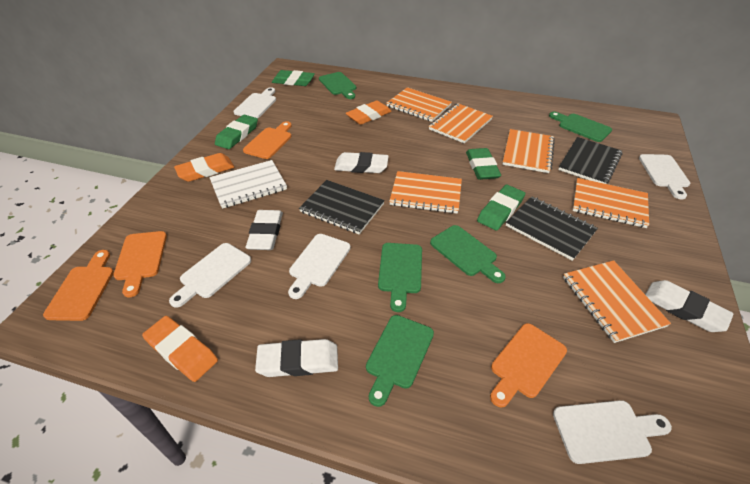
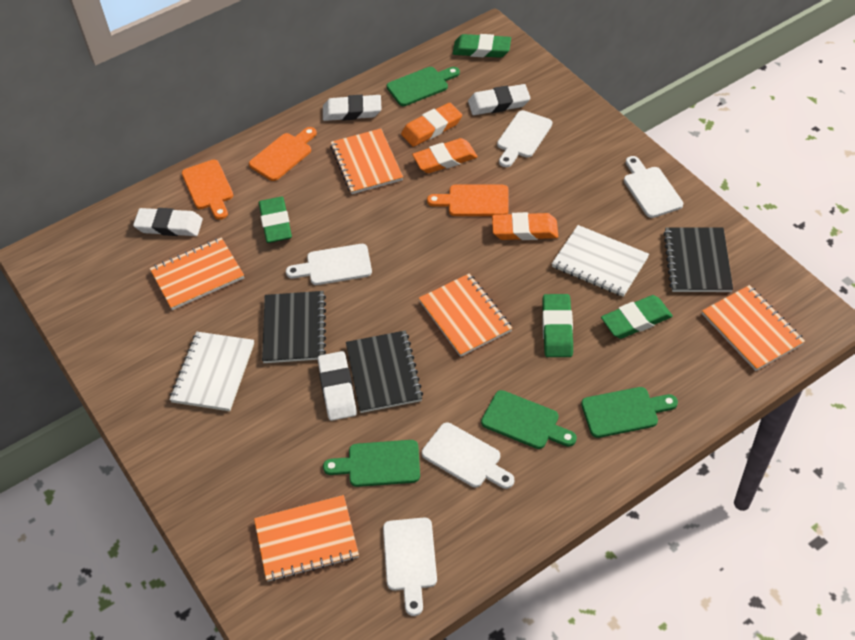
green cutting board: 5 -> 4
orange cutting board: 4 -> 3
orange notebook: 6 -> 5
white notebook: 1 -> 2

